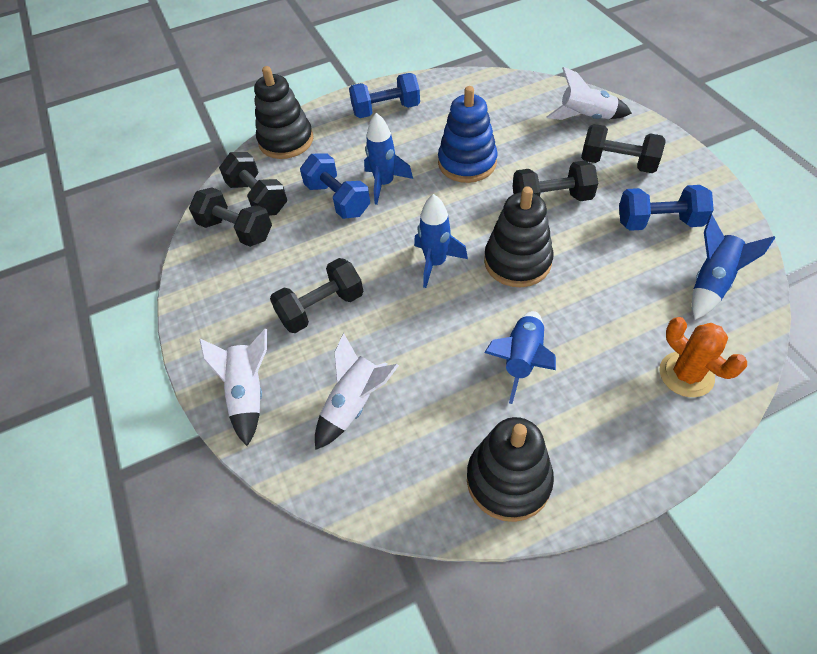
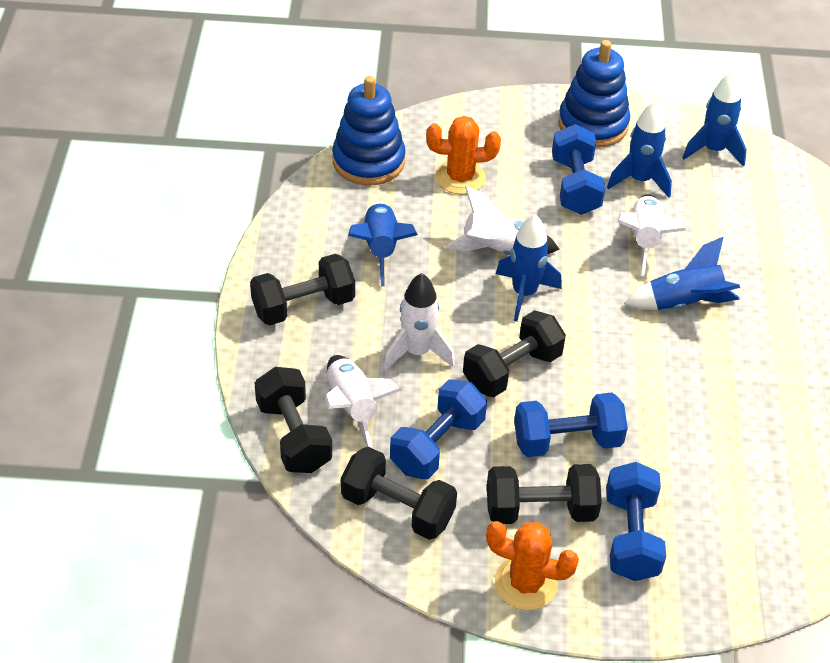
black stacking toy: 3 -> 0
blue dumbbell: 3 -> 4
blue rocket: 4 -> 5
blue stacking toy: 1 -> 2
orange cactus: 1 -> 2
white rocket: 3 -> 4

